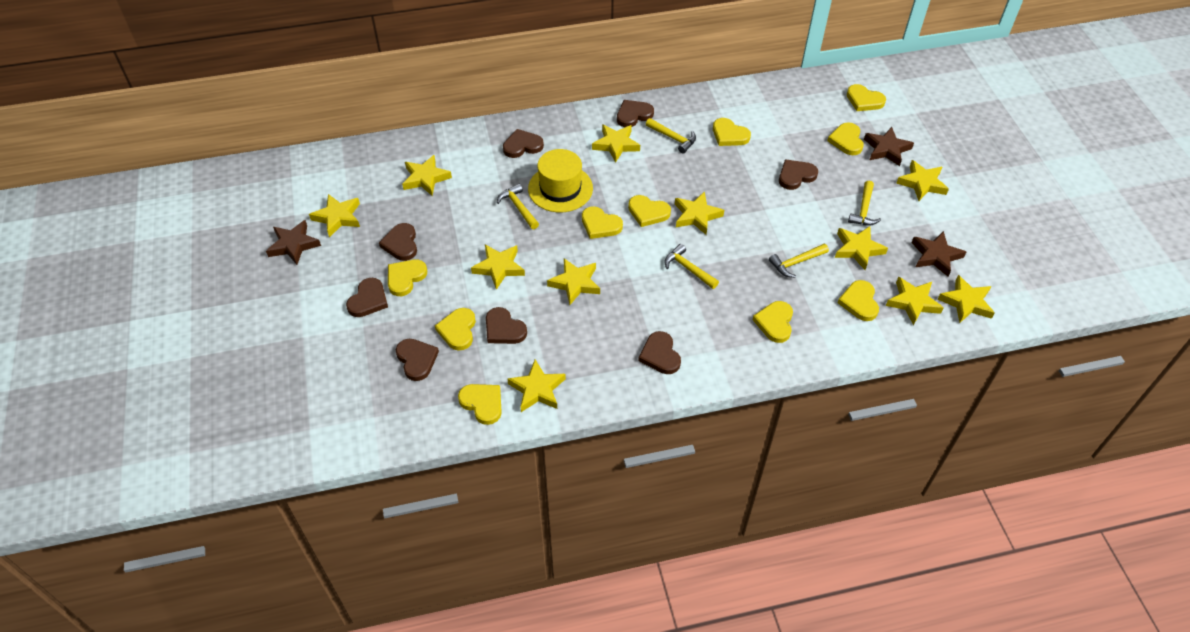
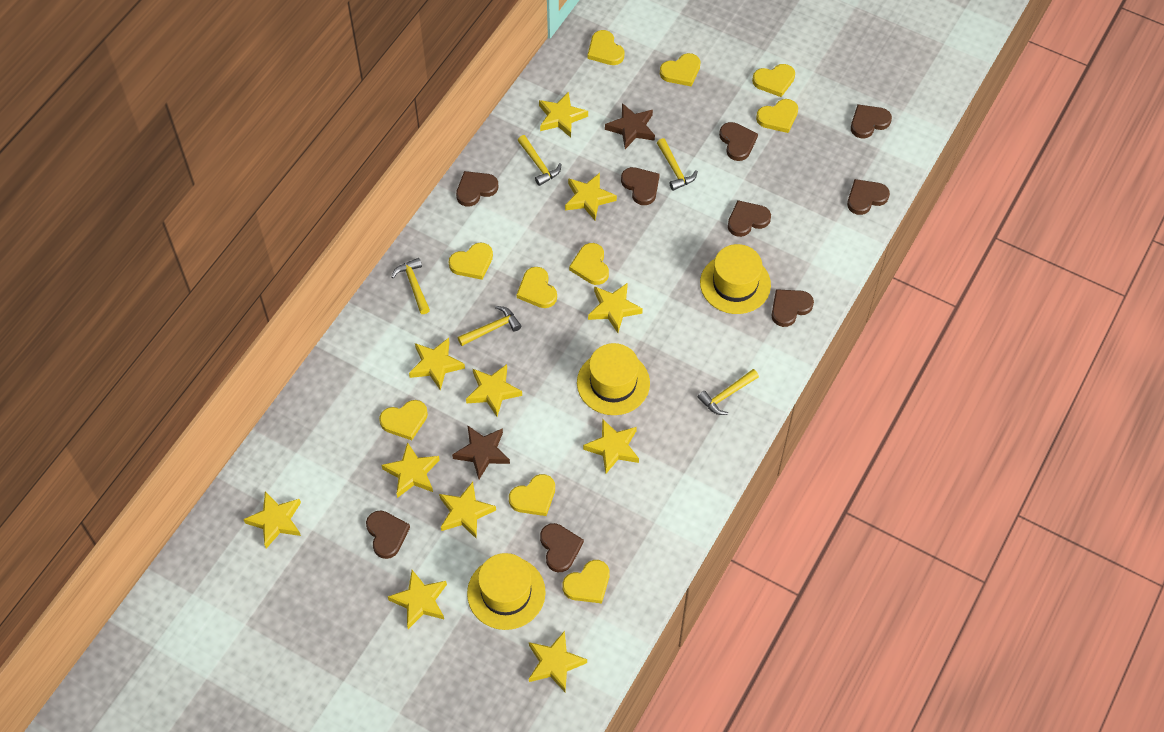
brown heart: 8 -> 9
brown star: 3 -> 2
yellow hat: 1 -> 3

